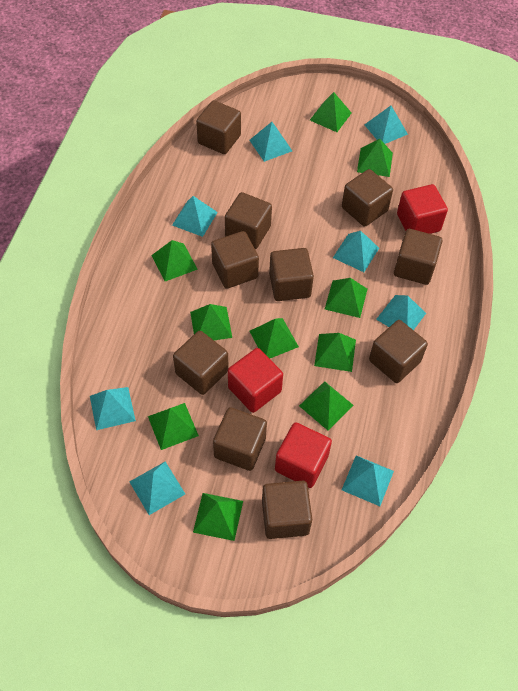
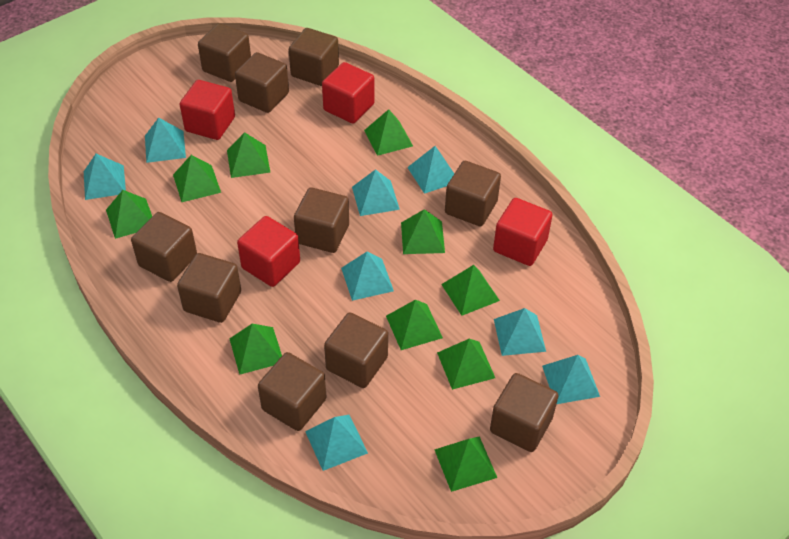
red cube: 3 -> 4

